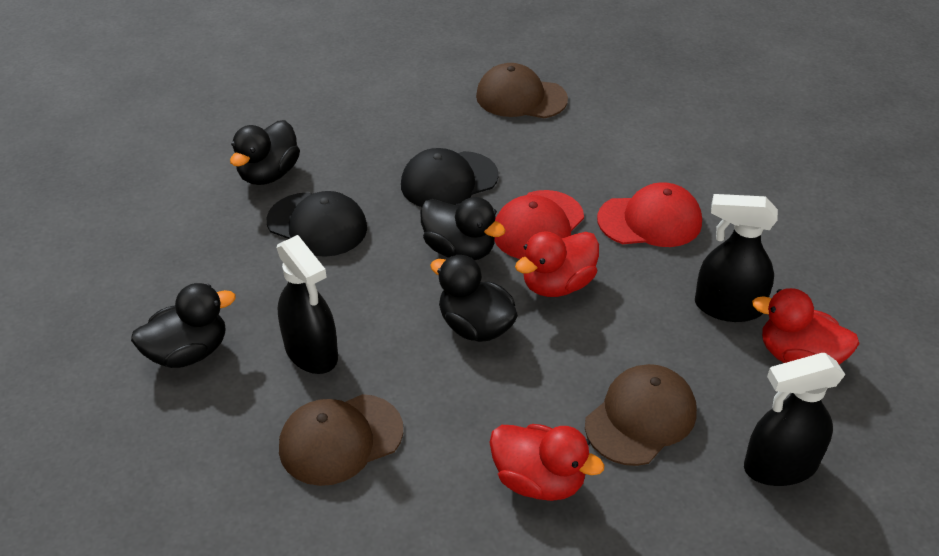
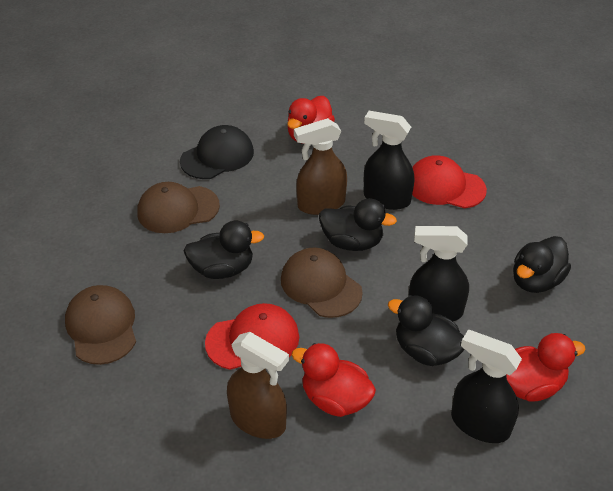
black cap: 2 -> 1
brown spray bottle: 0 -> 2

